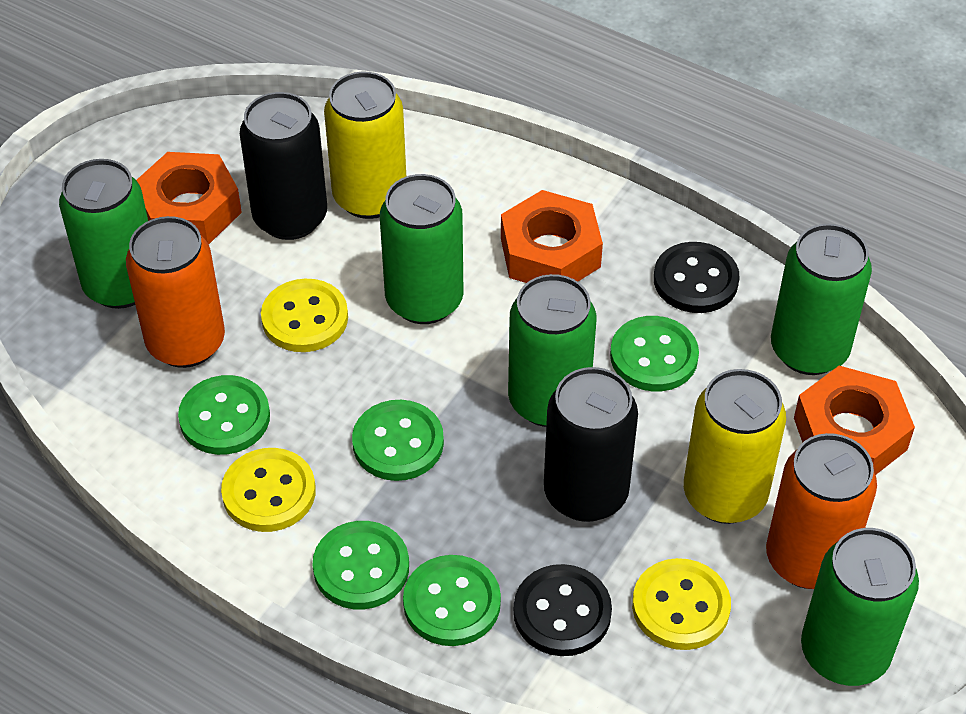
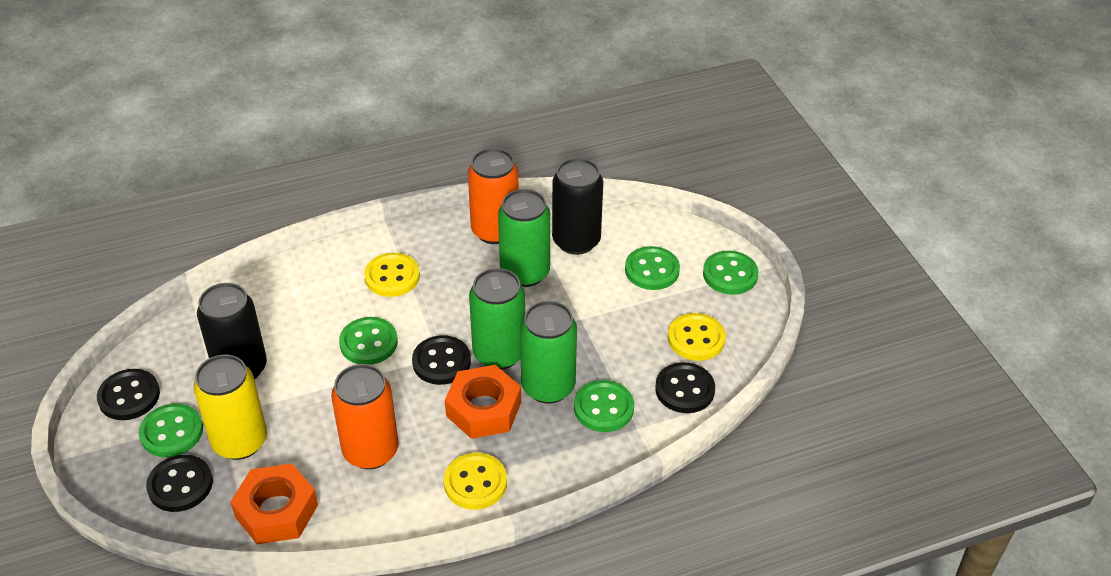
black button: 2 -> 4
green can: 5 -> 3
orange nut: 3 -> 2
yellow can: 2 -> 1

